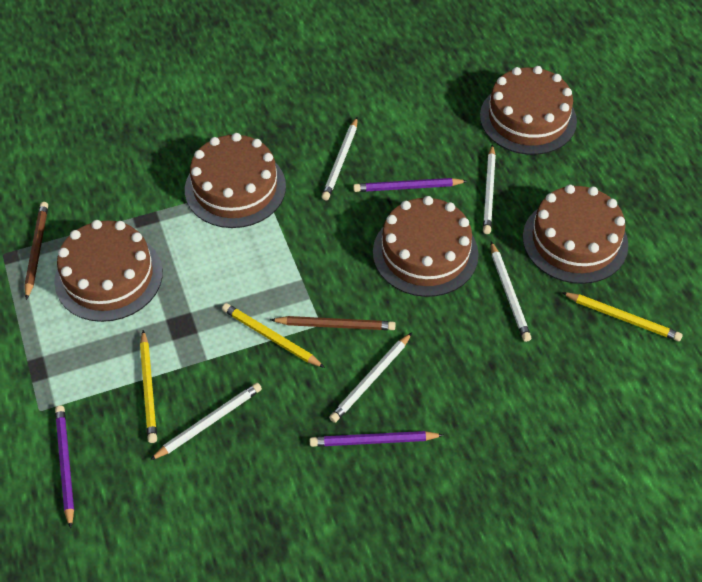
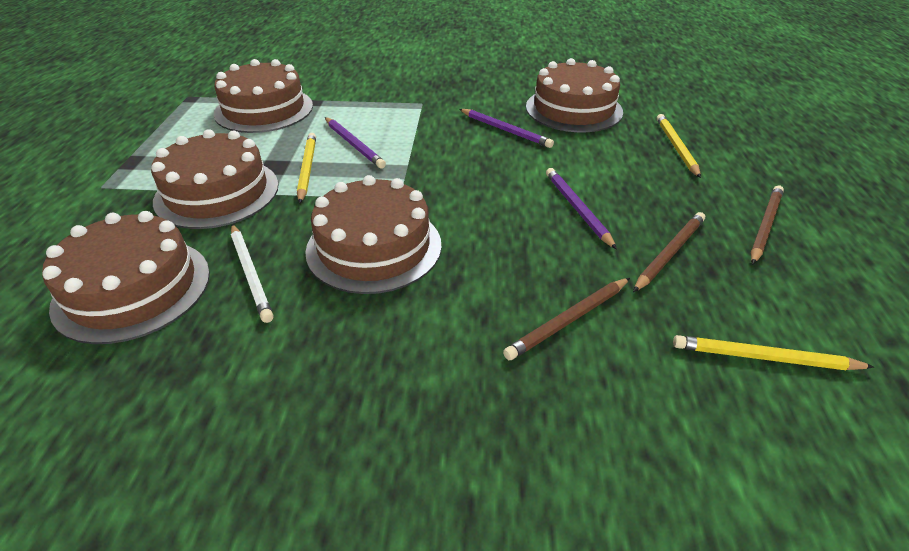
brown pencil: 2 -> 3
white pencil: 5 -> 1

